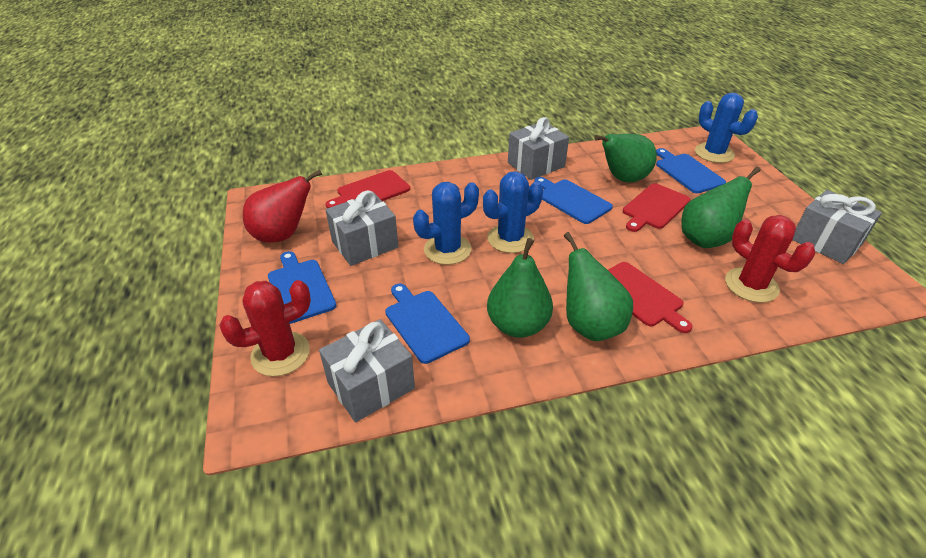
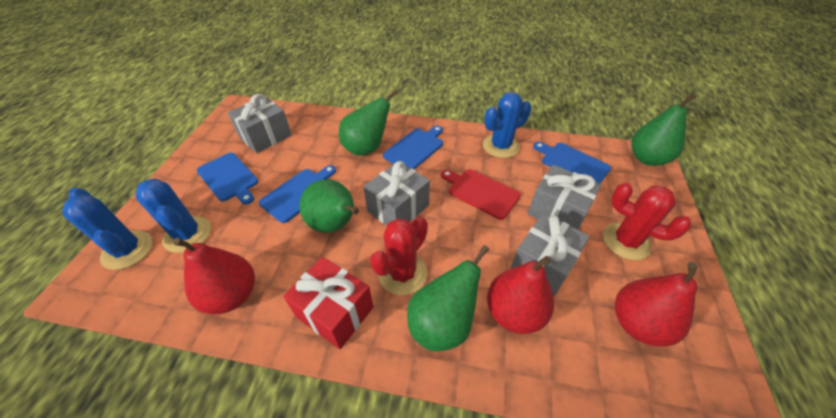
red cutting board: 3 -> 1
red gift: 0 -> 1
red pear: 1 -> 3

